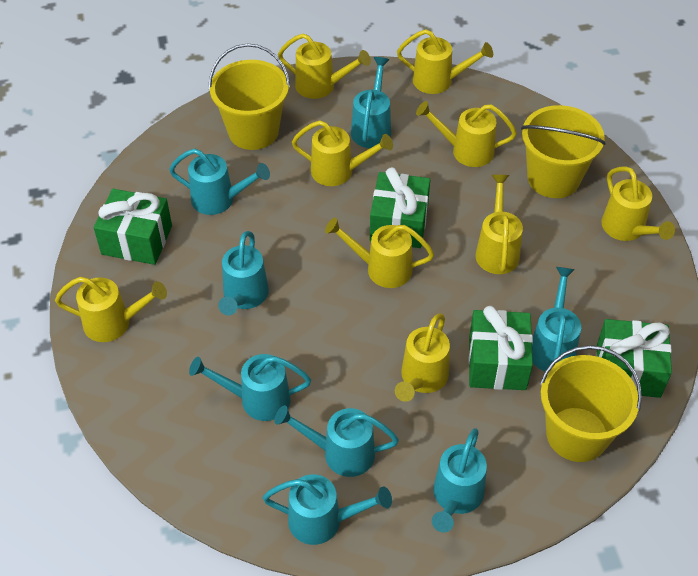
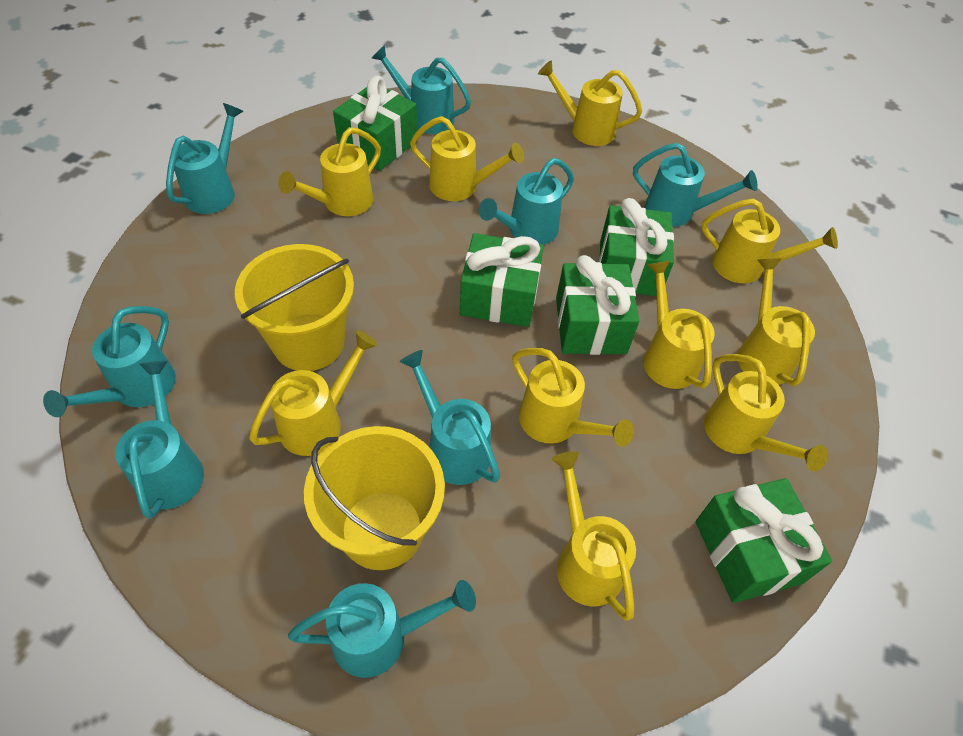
green gift: 4 -> 5
yellow bucket: 3 -> 2
yellow watering can: 9 -> 10

